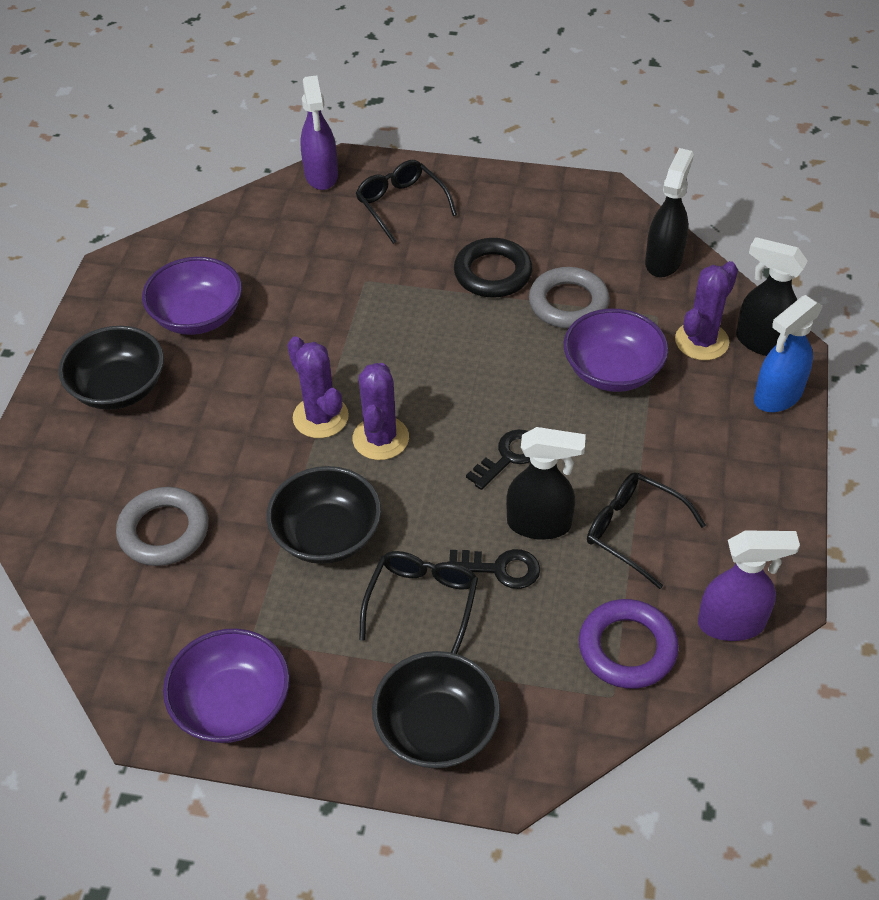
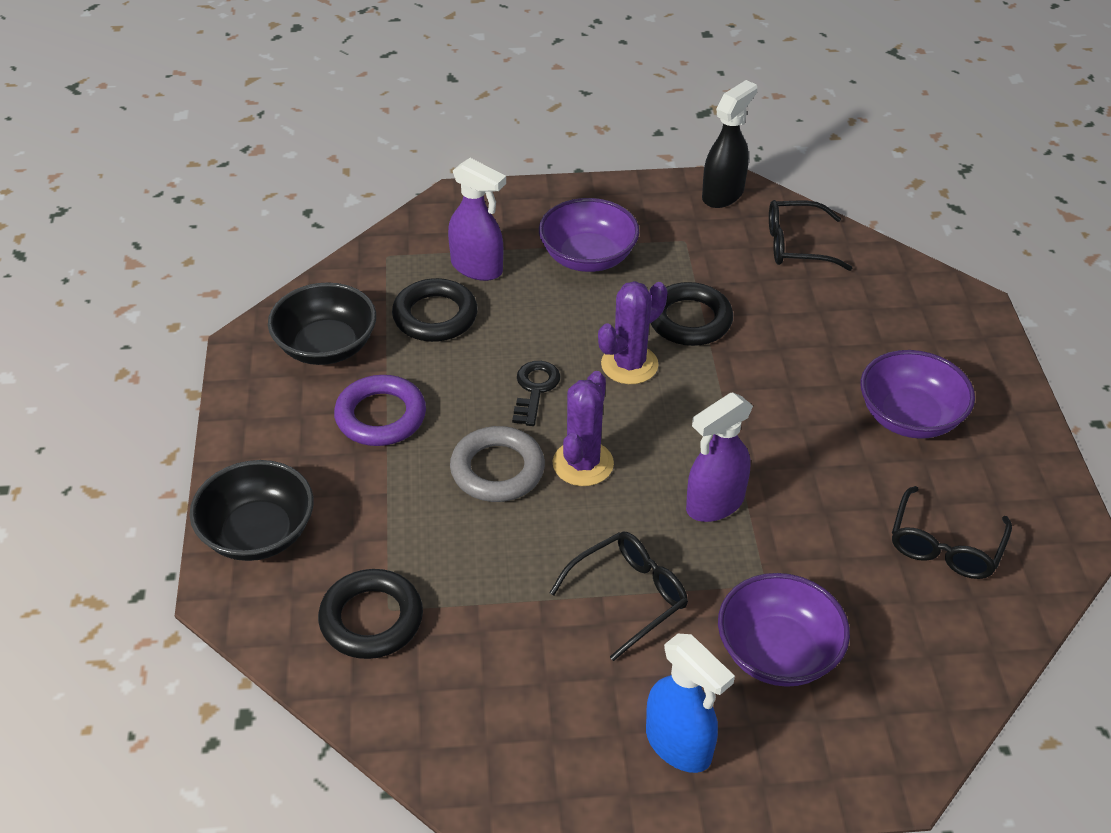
black bowl: 3 -> 2
black key: 2 -> 1
black ring: 1 -> 3
black spray bottle: 3 -> 1
grey ring: 2 -> 1
purple cactus: 3 -> 2

